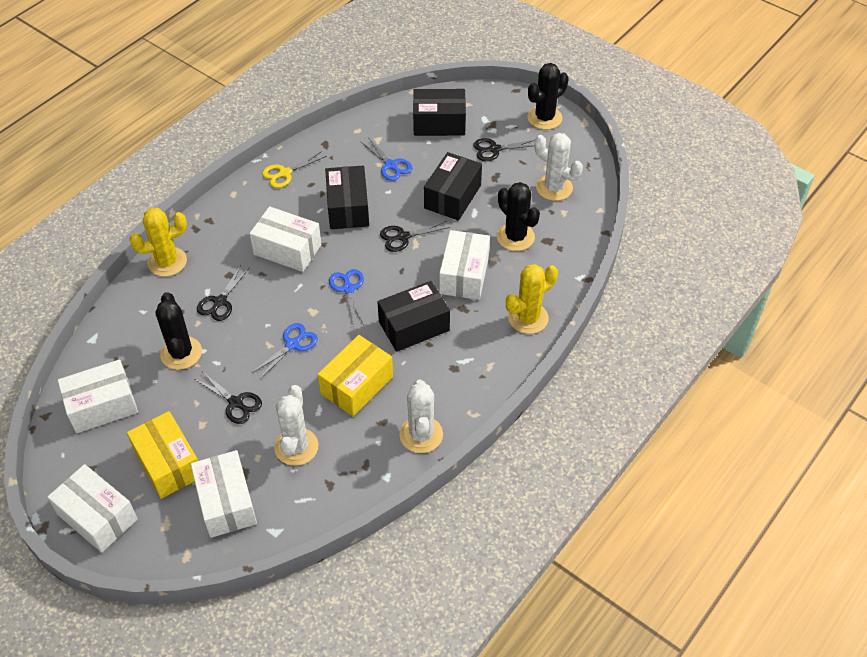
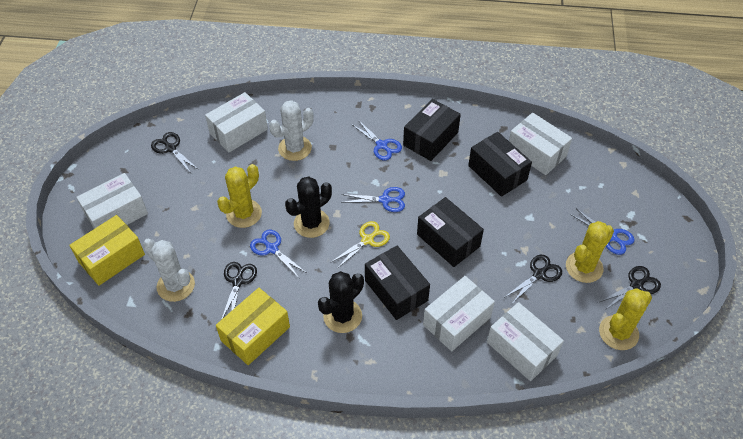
black cactus: 3 -> 2
blue scissors: 3 -> 4
white cactus: 3 -> 2
yellow cactus: 2 -> 3

